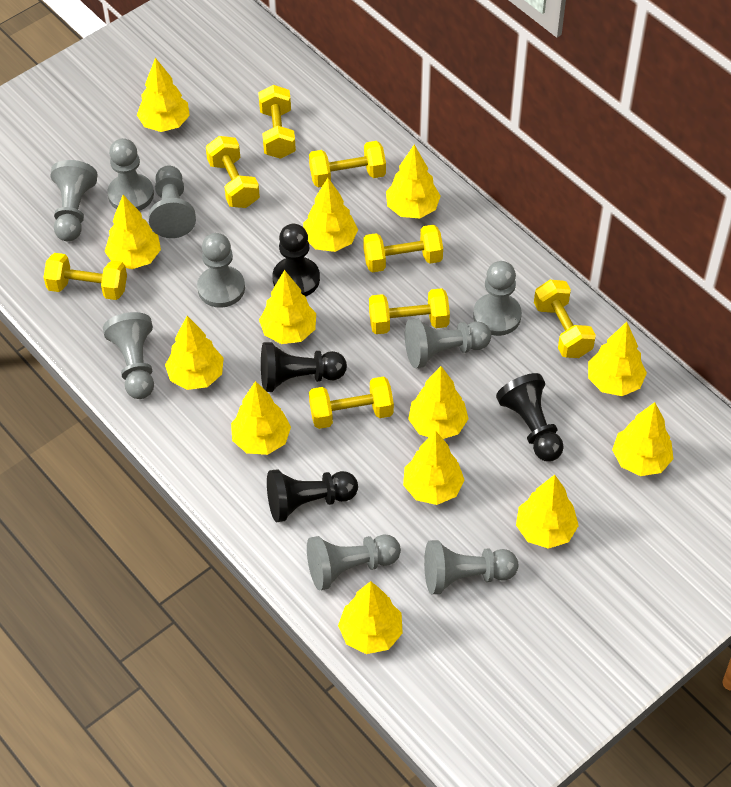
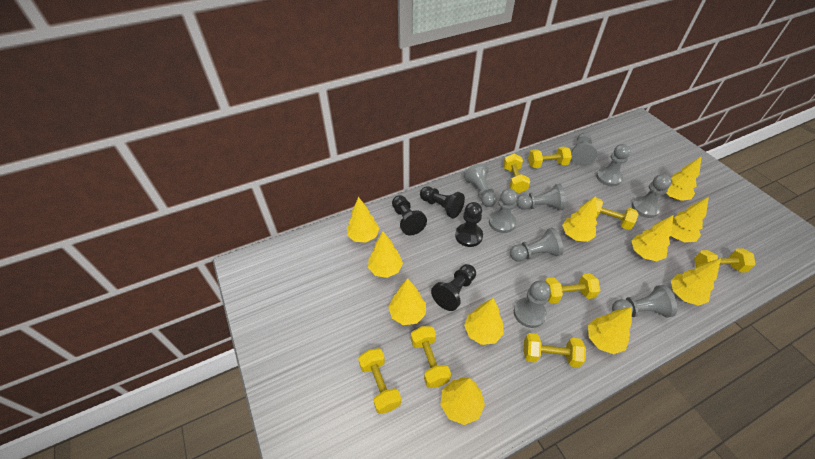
yellow tree: 13 -> 11

